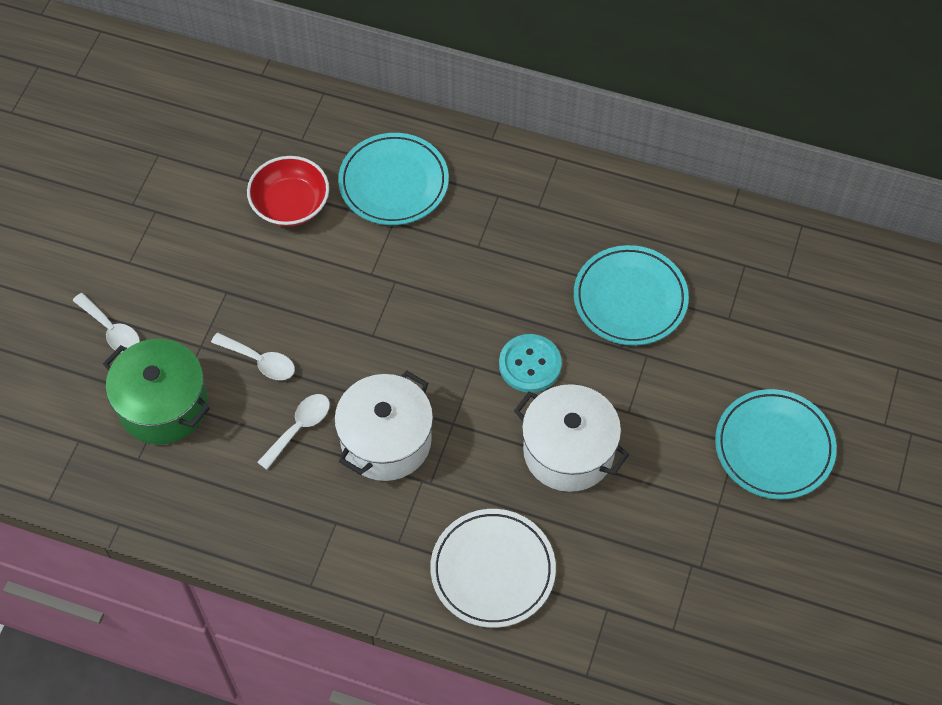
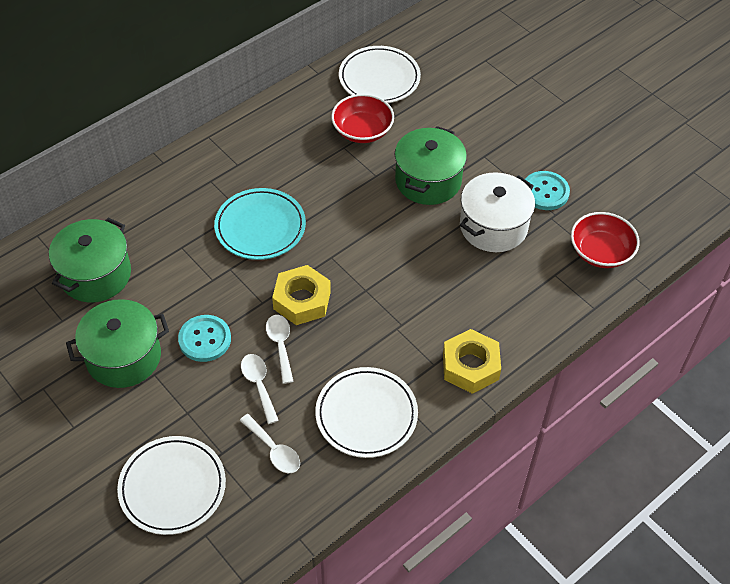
green pot: 1 -> 3
red bowl: 1 -> 2
turquoise button: 1 -> 2
turquoise plate: 3 -> 1
white plate: 1 -> 3
white pot: 2 -> 1
yellow nut: 0 -> 2

